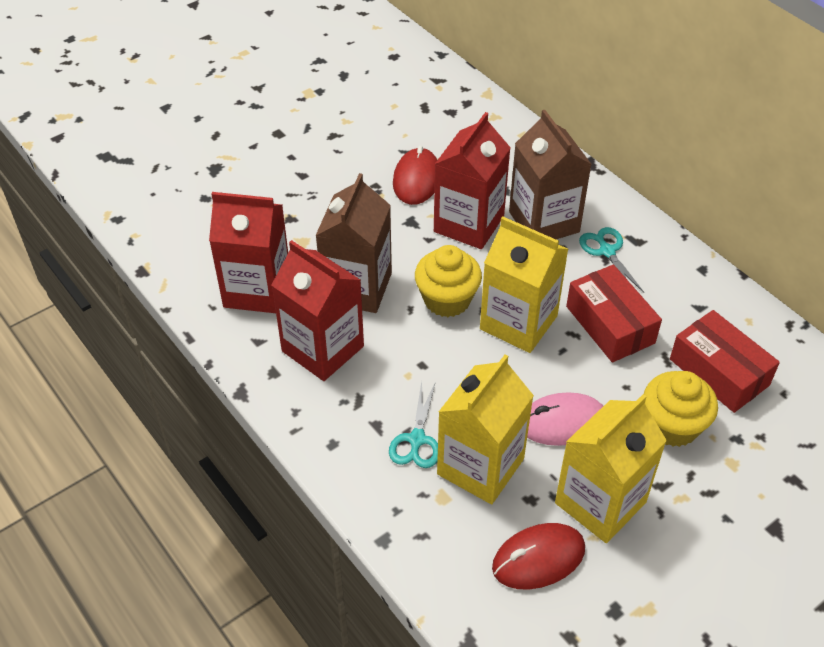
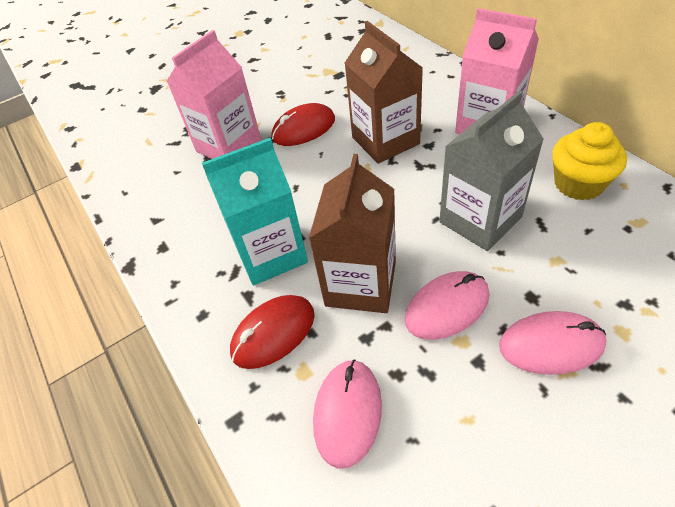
grey carton: 0 -> 1
pink carton: 0 -> 2
pink mouse: 1 -> 3
red box: 2 -> 0
red carton: 3 -> 0
turquoise carton: 0 -> 1
turquoise scissors: 2 -> 0
yellow carton: 3 -> 0
yellow cupcake: 2 -> 1

